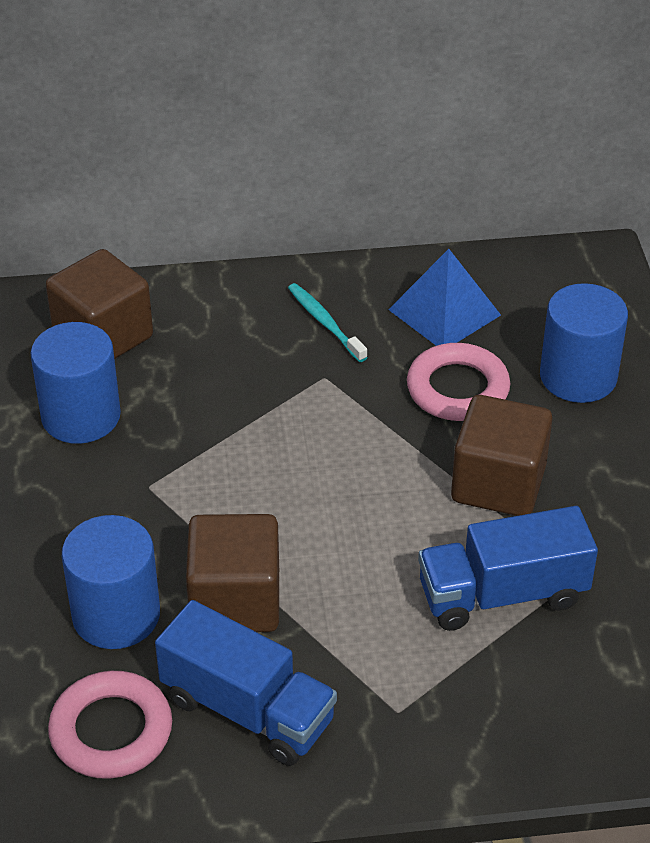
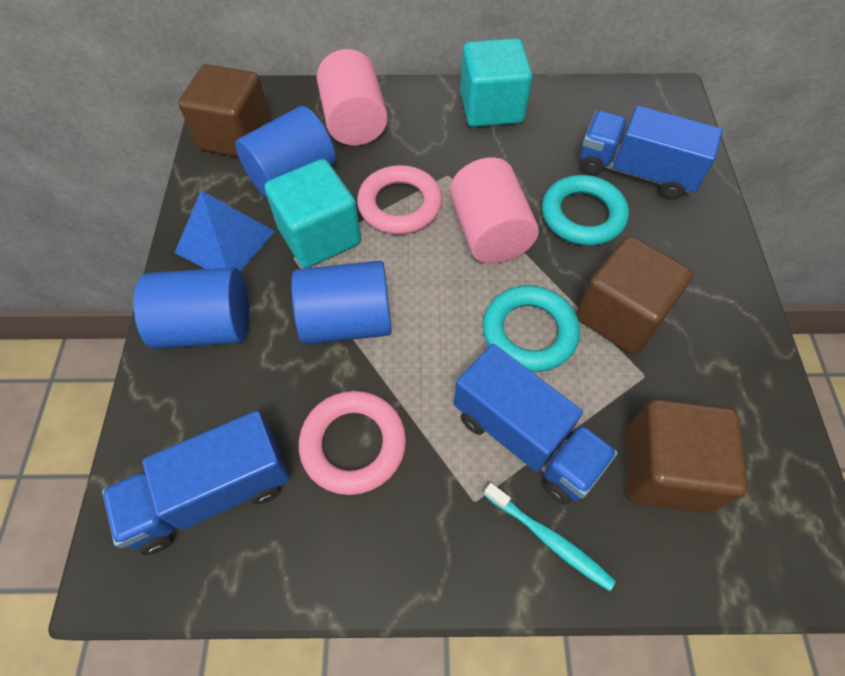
blue truck: 2 -> 3
pink cylinder: 0 -> 2
turquoise cube: 0 -> 2
turquoise ring: 0 -> 2

